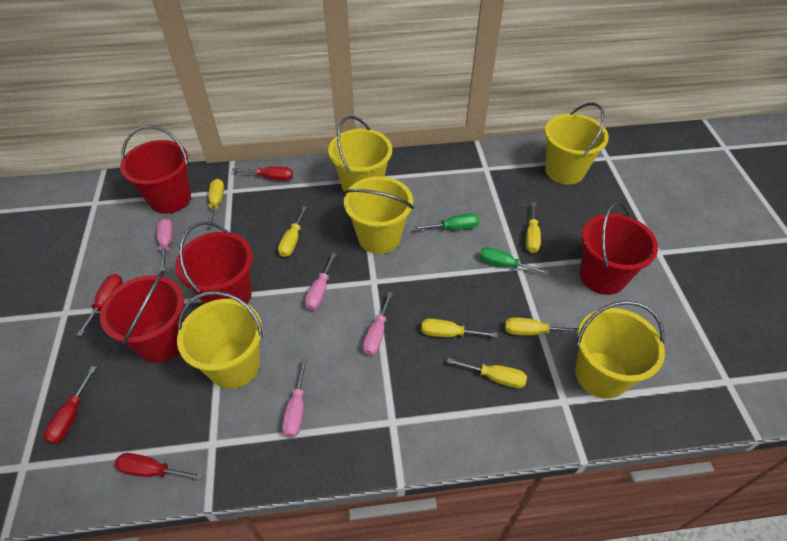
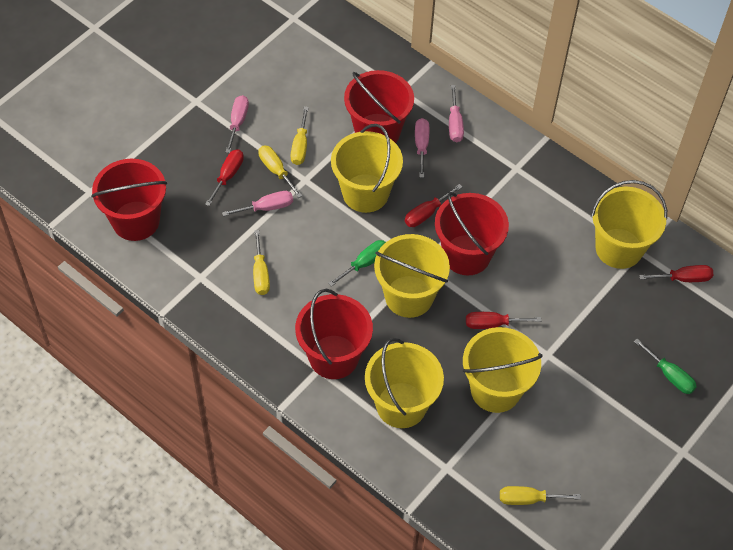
yellow screwdriver: 6 -> 4

